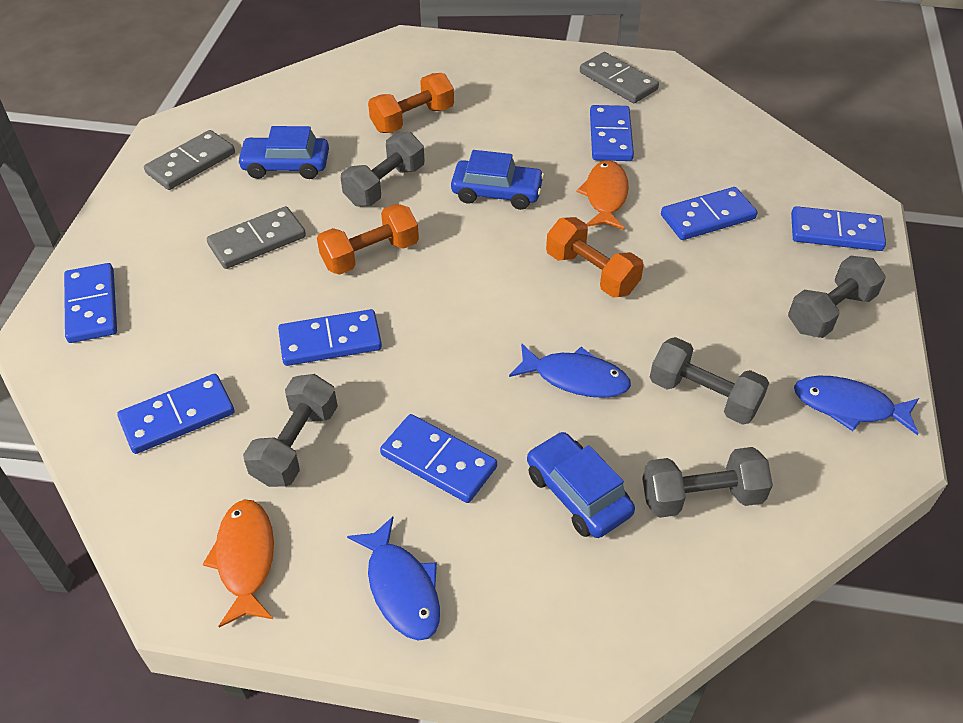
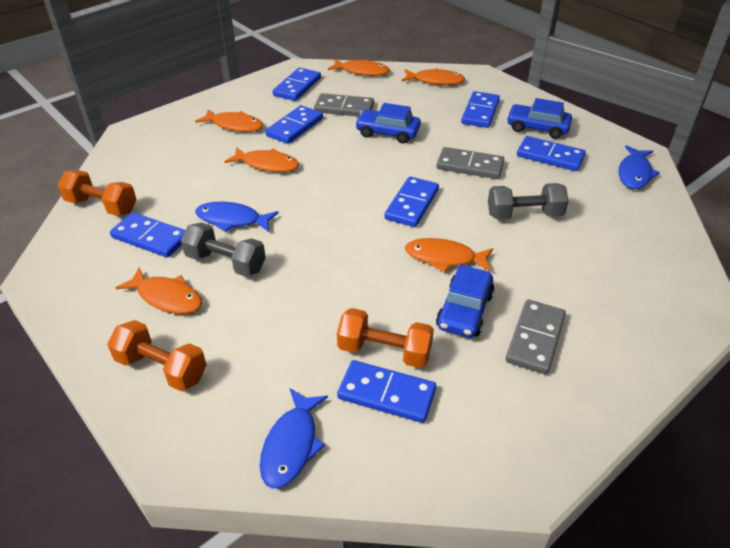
grey dumbbell: 5 -> 2
orange fish: 2 -> 6

